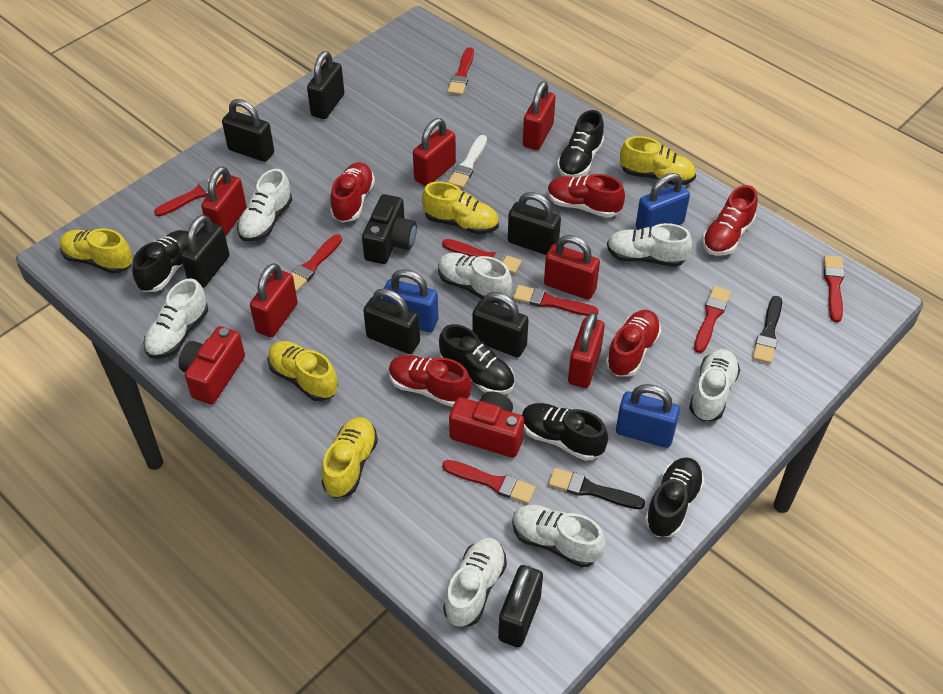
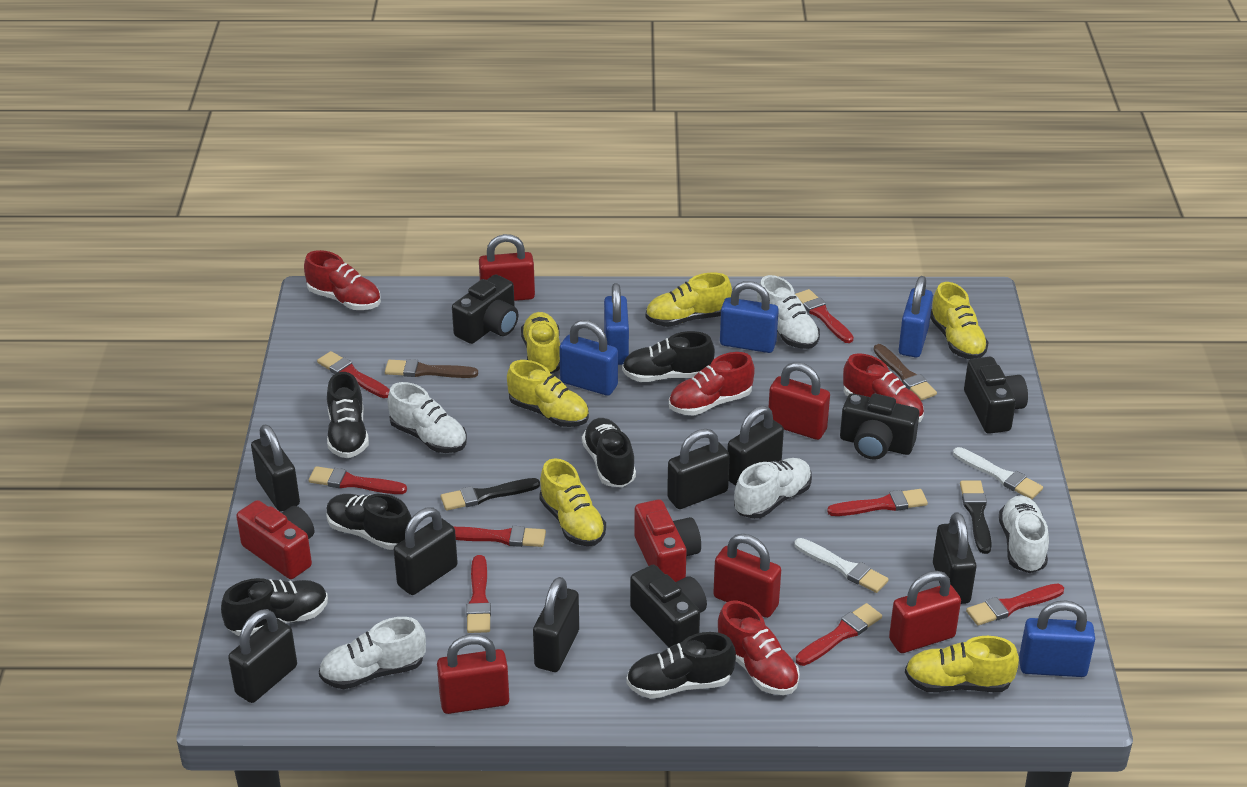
black camera: 1 -> 4
black shoe: 5 -> 6
blue padlock: 3 -> 5
brown brush: 0 -> 2
red padlock: 6 -> 5
red shoe: 5 -> 4
white brush: 1 -> 2
white shoe: 7 -> 5
yellow shoe: 5 -> 6

